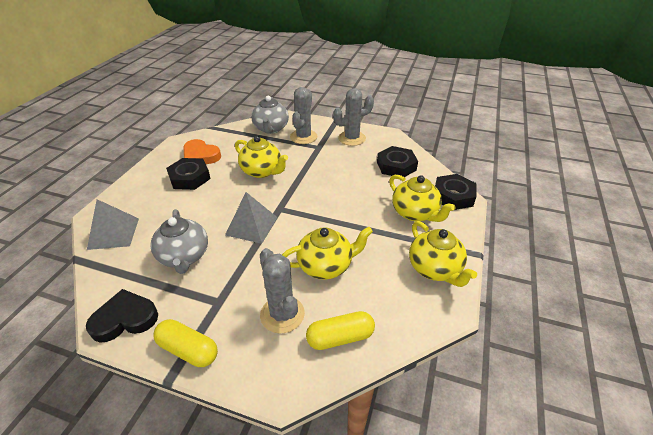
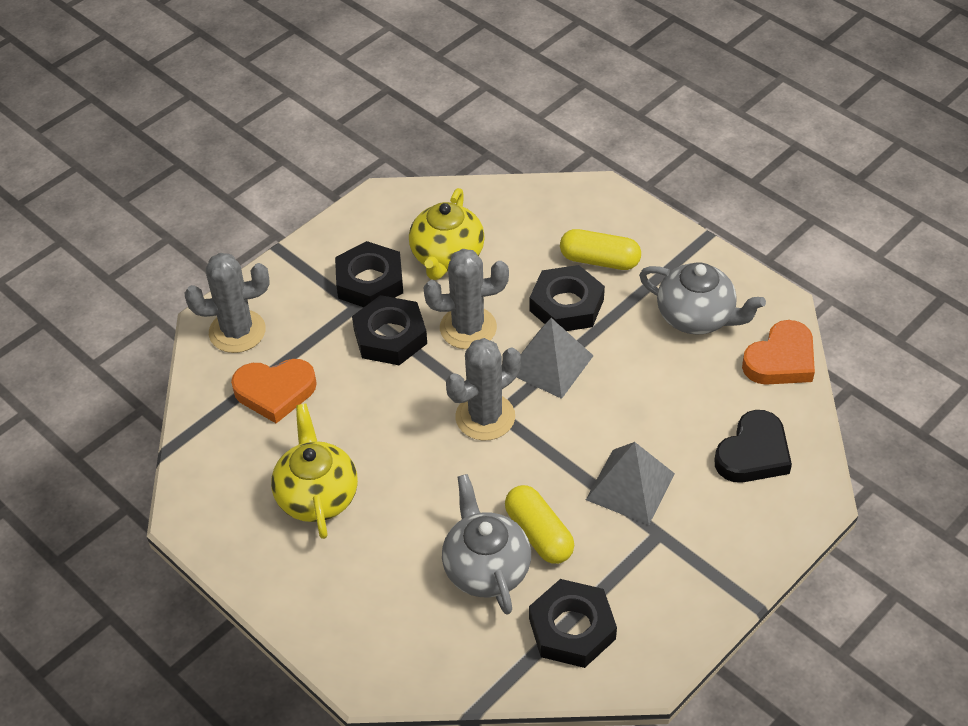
black nut: 3 -> 4
orange heart: 1 -> 2
yellow teapot: 4 -> 2

